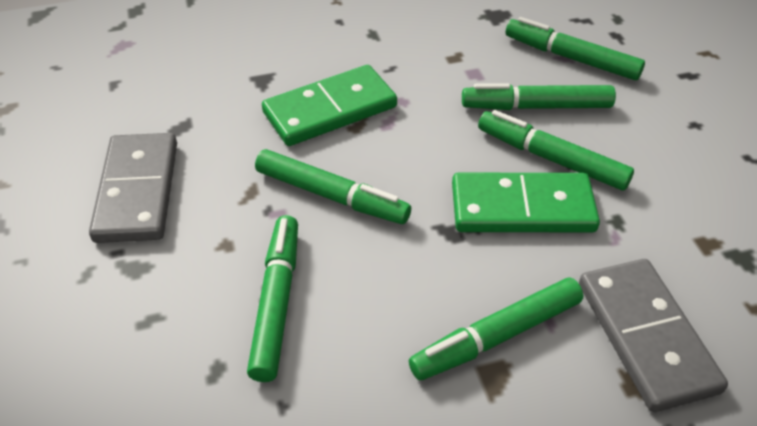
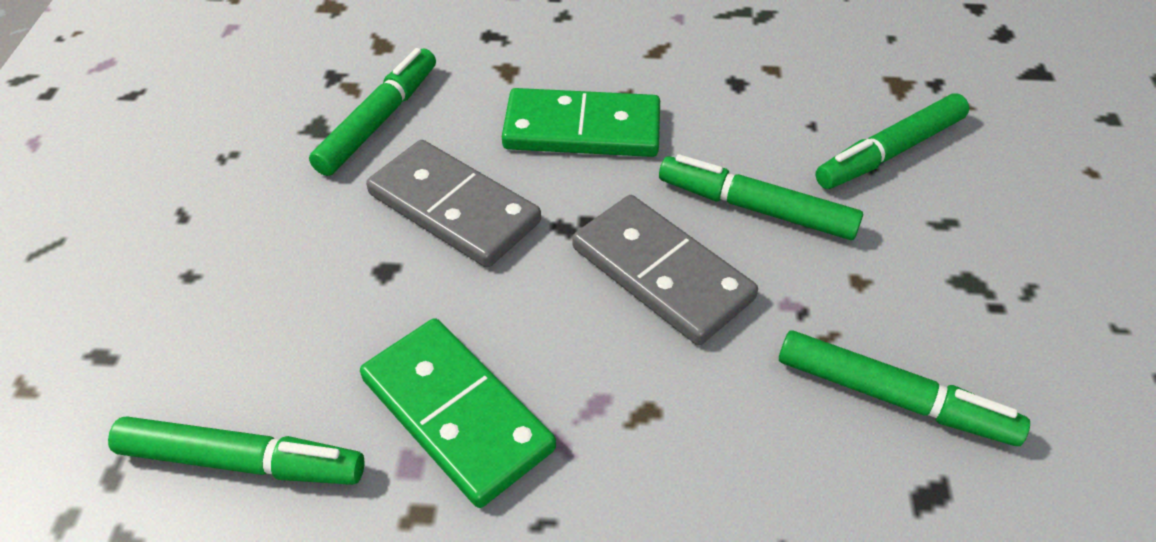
green marker: 6 -> 5

